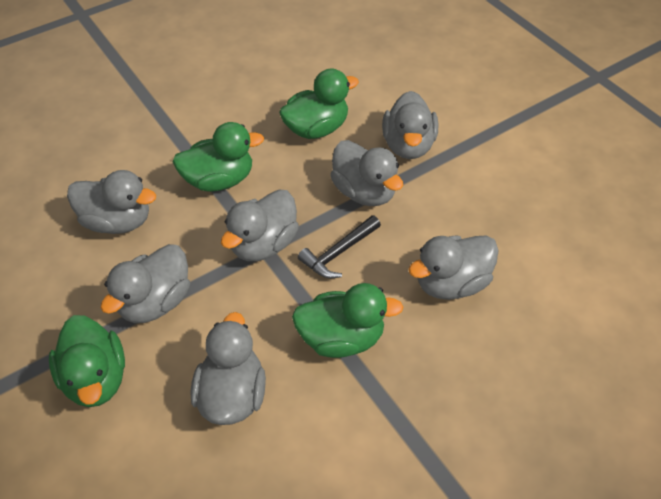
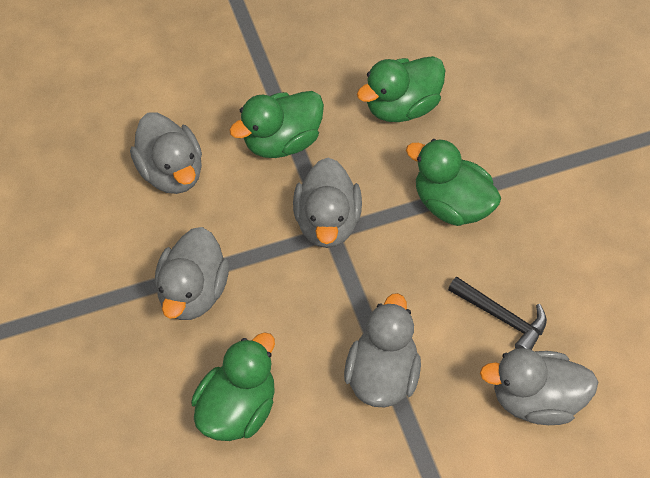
grey duck: 7 -> 5

